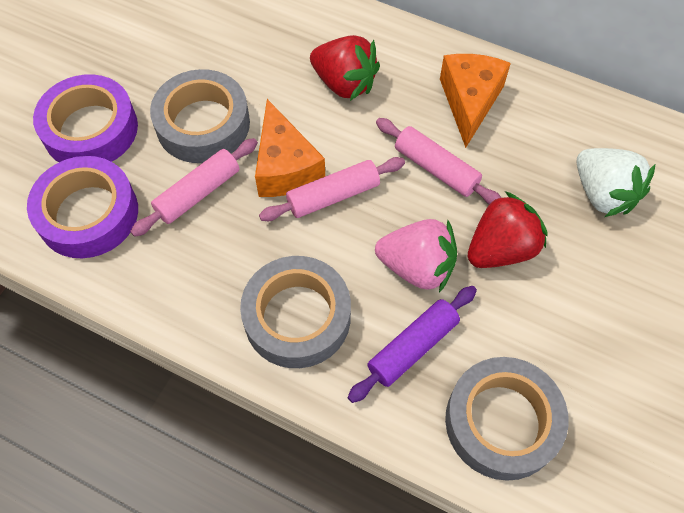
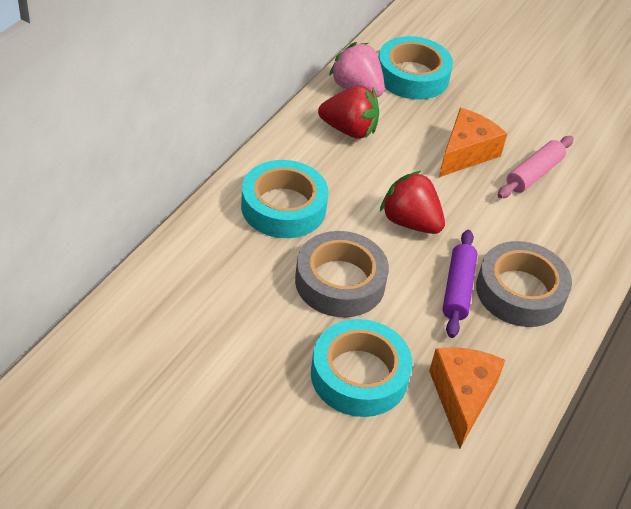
grey tape: 3 -> 2
pink rolling pin: 3 -> 1
purple tape: 2 -> 0
turquoise tape: 0 -> 3
white strawberry: 1 -> 0

